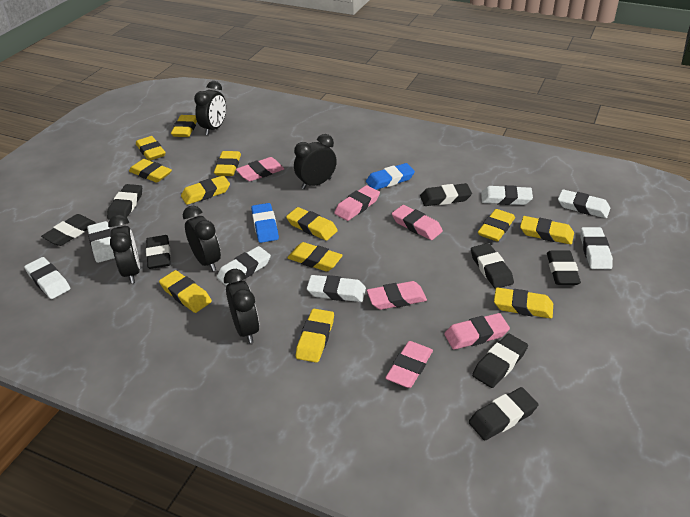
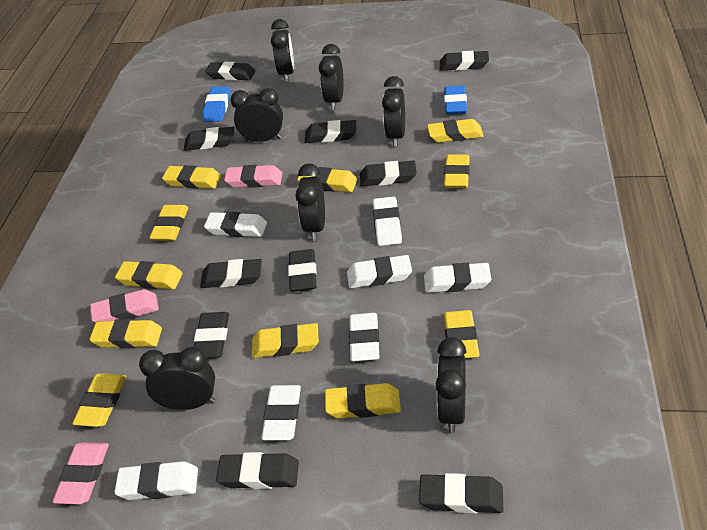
black clock: 5 -> 7
black eraser: 8 -> 10
pink eraser: 6 -> 3
yellow eraser: 12 -> 11

